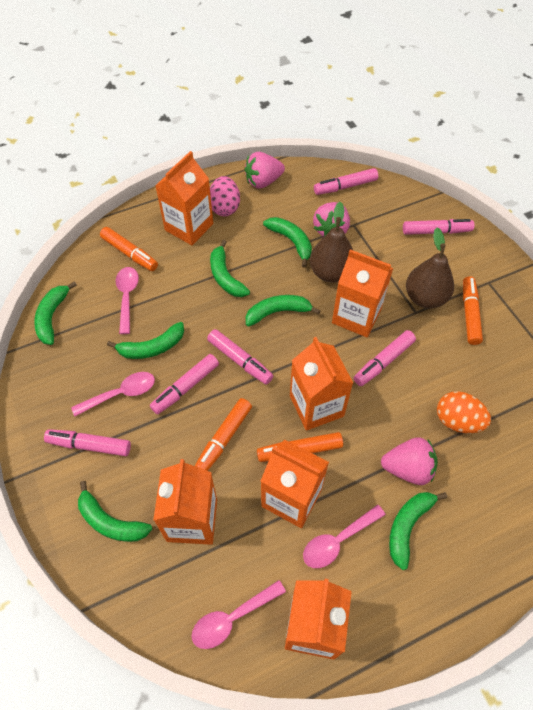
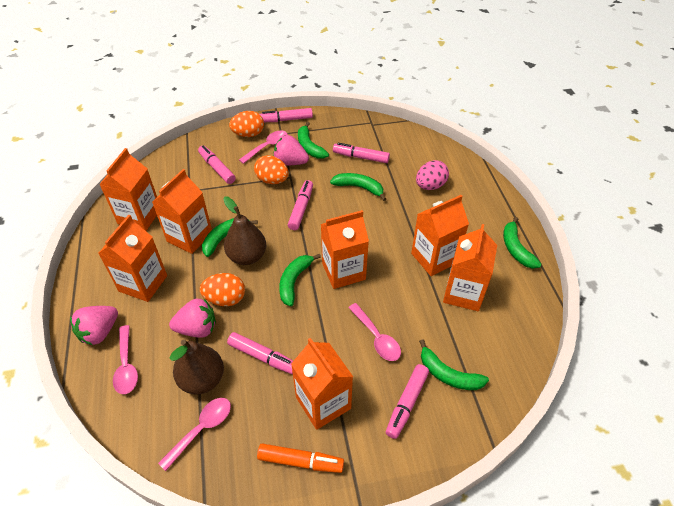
green banana: 7 -> 6
orange carton: 6 -> 7
orange egg: 1 -> 3
orange marker: 4 -> 1

